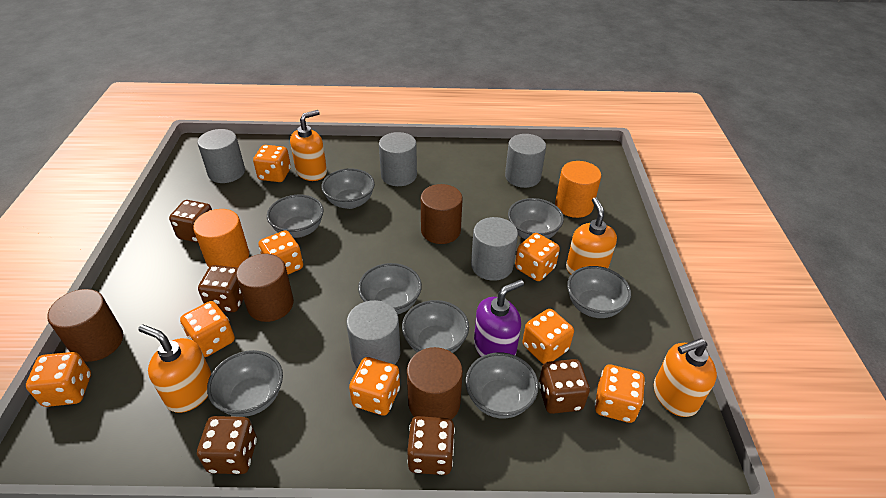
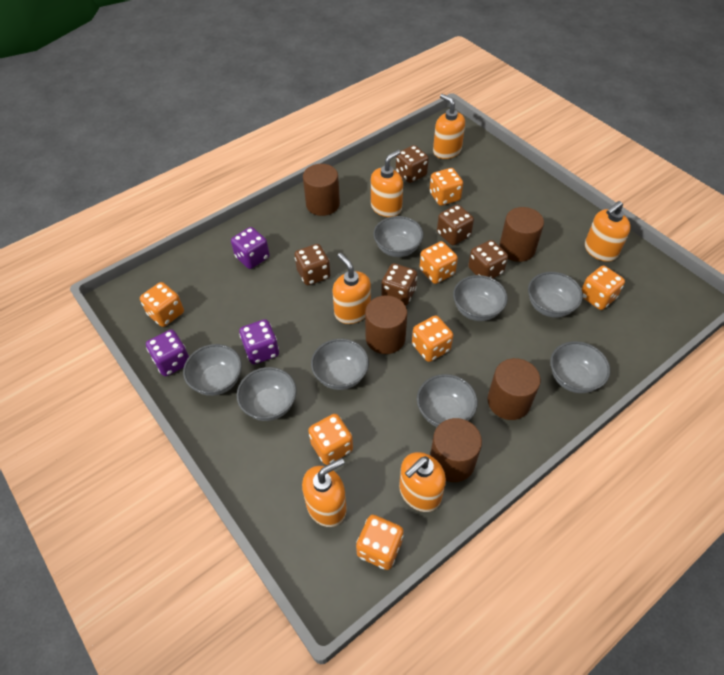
brown cylinder: 4 -> 5
grey cylinder: 5 -> 0
orange cylinder: 2 -> 0
orange dice: 8 -> 7
orange soap dispenser: 4 -> 6
purple dice: 0 -> 3
purple soap dispenser: 1 -> 0

